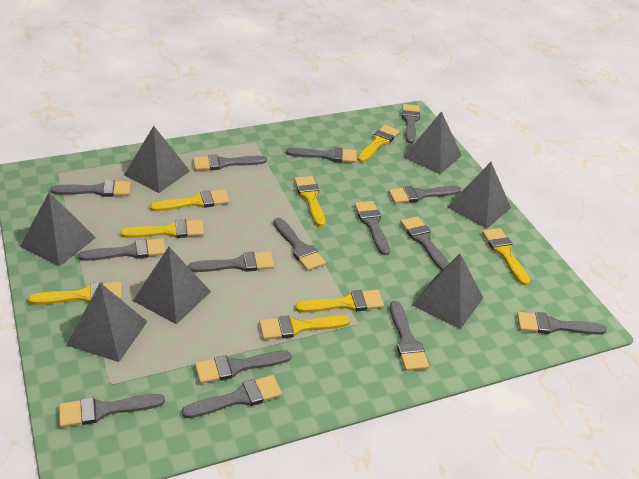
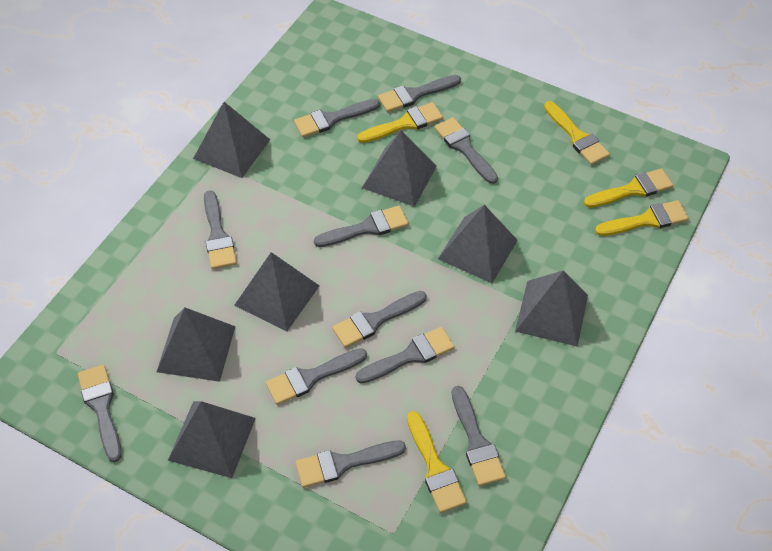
grey brush: 15 -> 11
yellow brush: 8 -> 5

